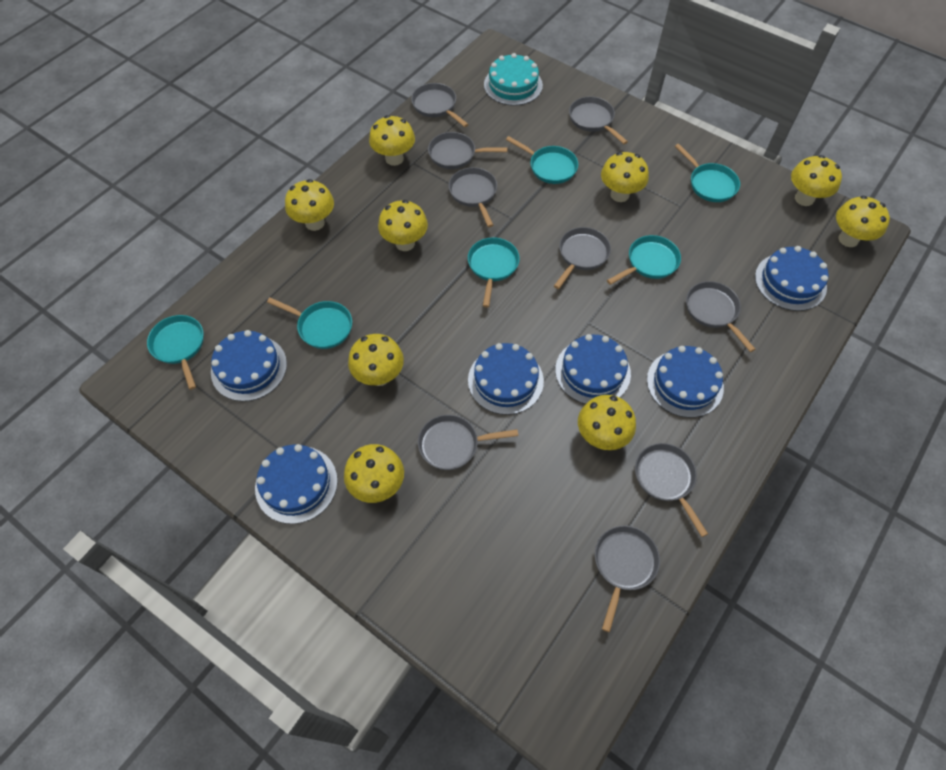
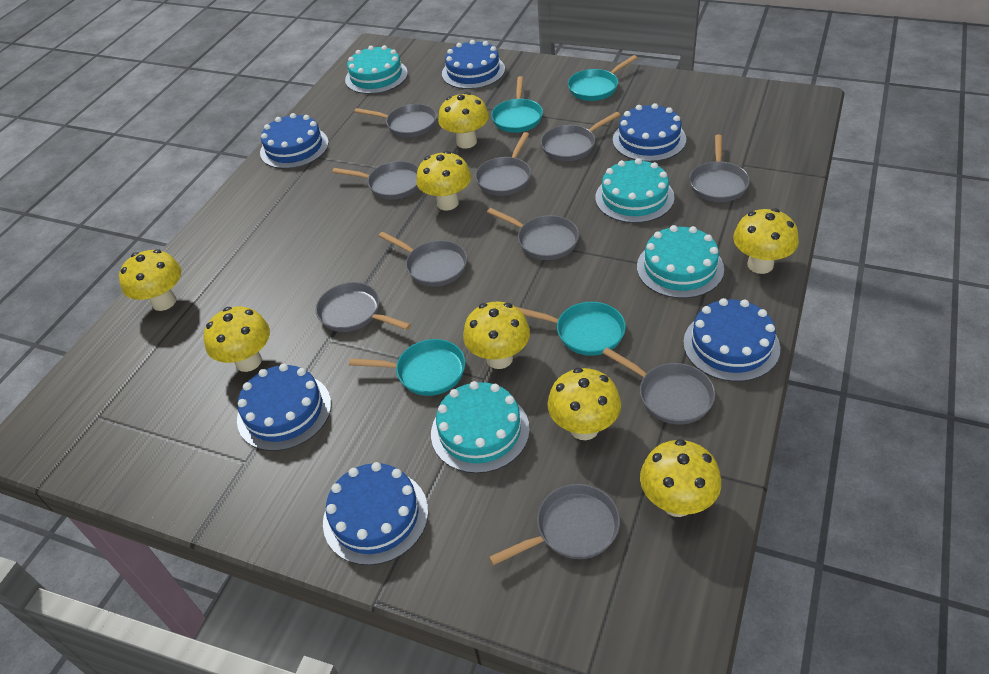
grey pan: 9 -> 10
turquoise cake: 1 -> 4
turquoise pan: 6 -> 4
yellow mushroom: 9 -> 8

